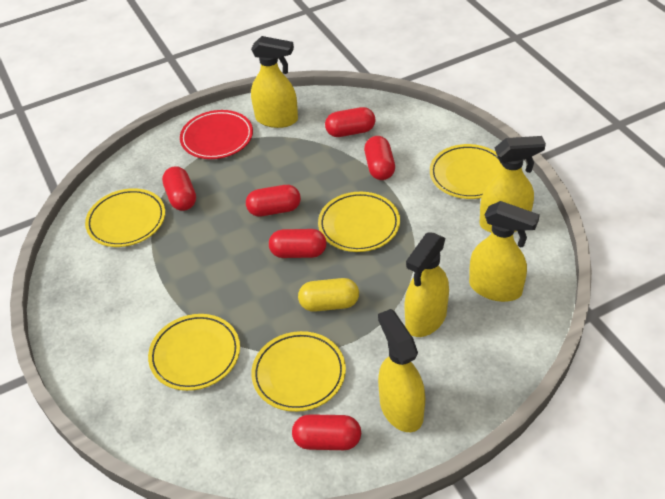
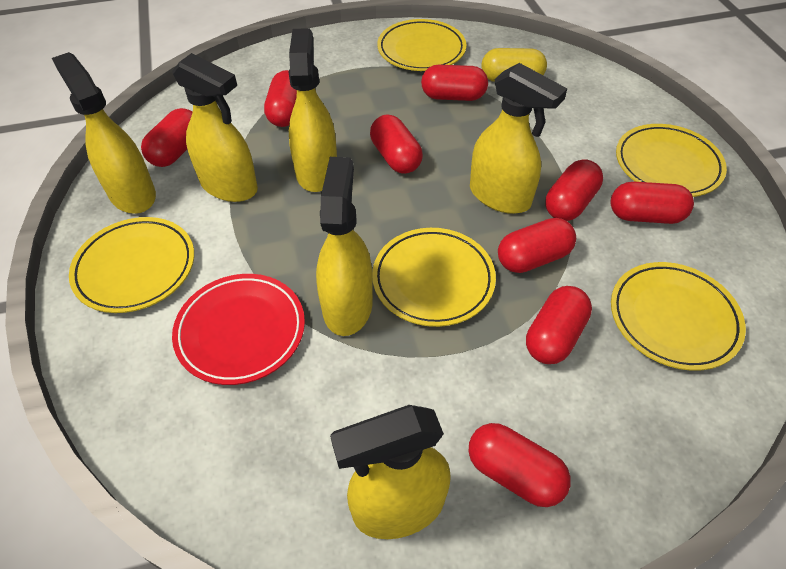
red capsule: 6 -> 9
yellow spray bottle: 5 -> 6

